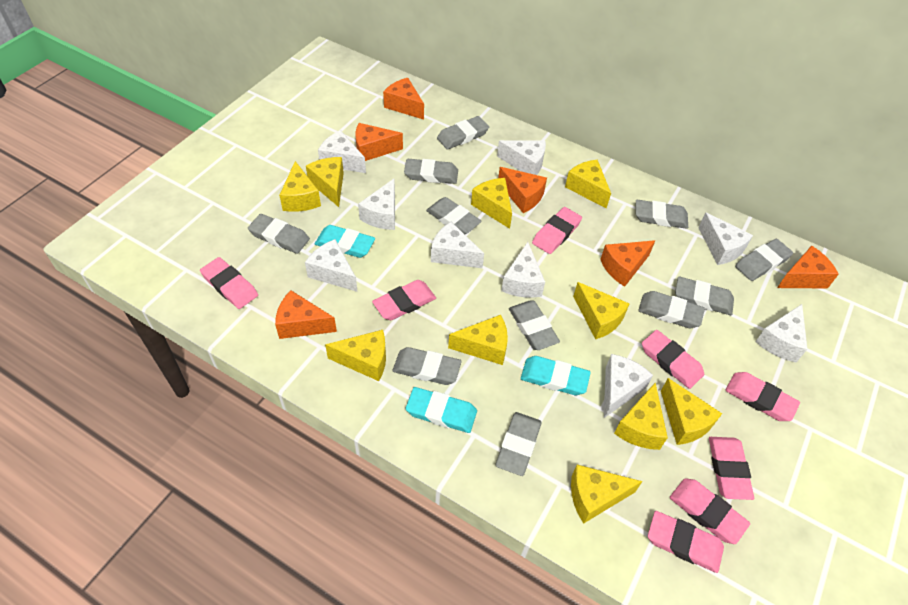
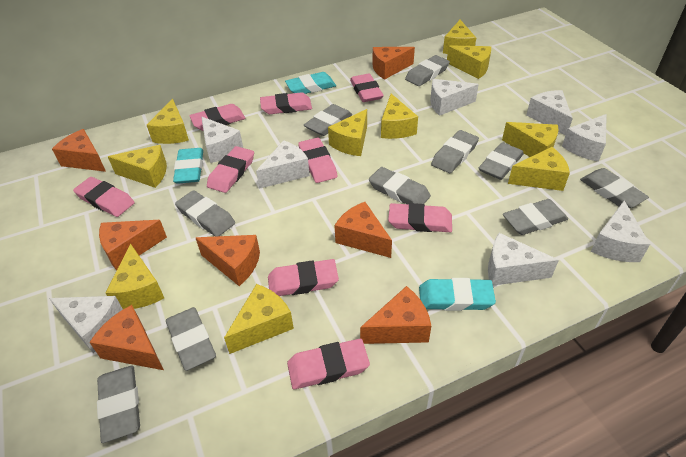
grey eraser: 11 -> 10
orange cheese: 6 -> 7
pink eraser: 8 -> 9
white cheese: 9 -> 8

